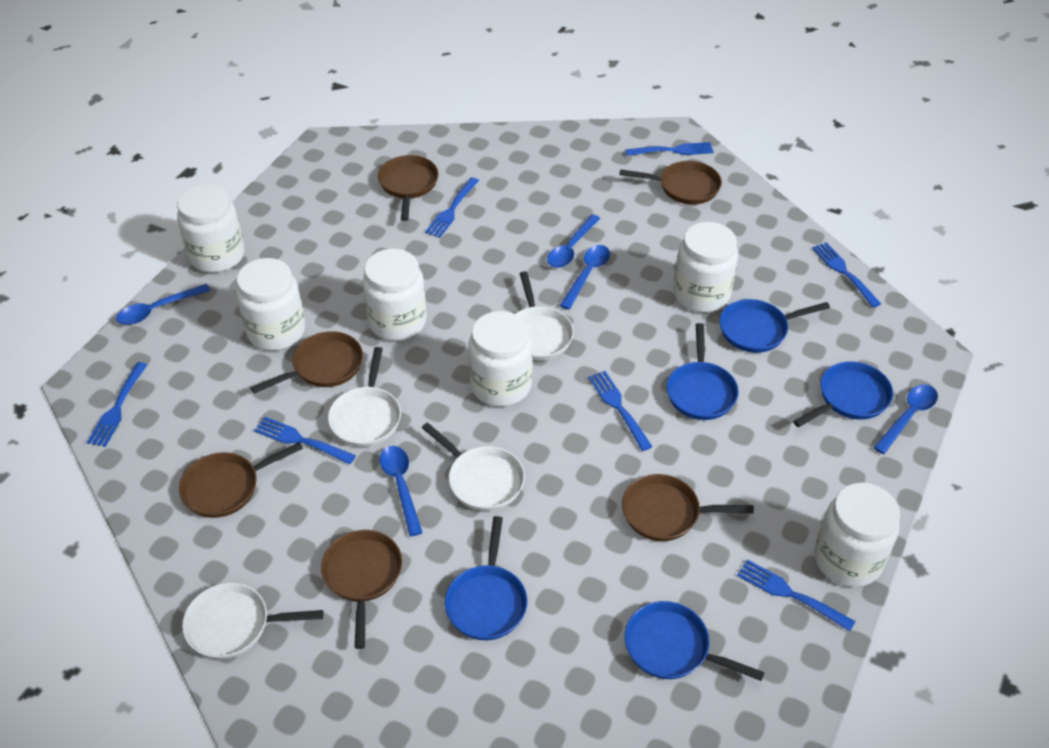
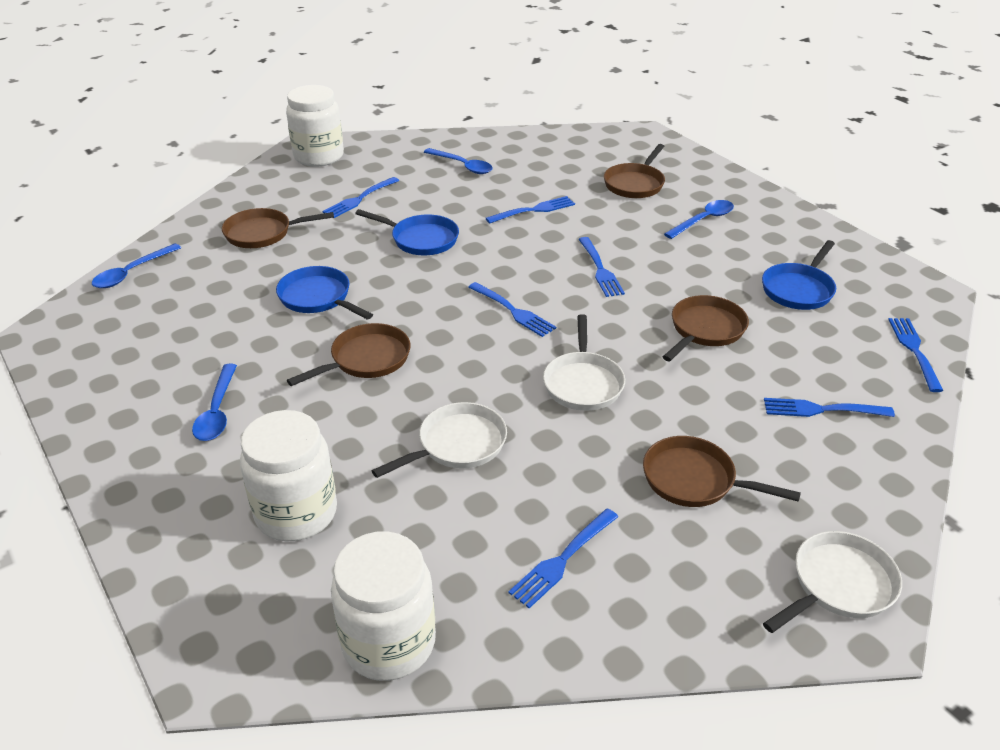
blue pan: 5 -> 3
blue spoon: 5 -> 4
brown pan: 6 -> 5
white jar: 6 -> 3
white pan: 4 -> 3

